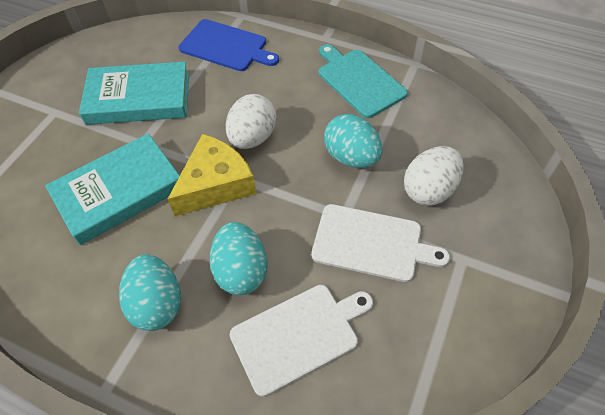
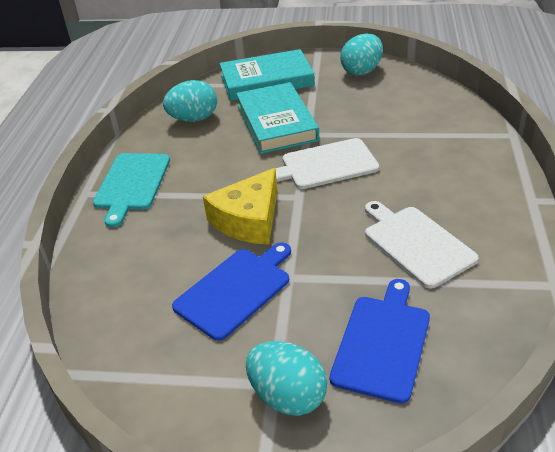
blue cutting board: 1 -> 2
white egg: 2 -> 0

